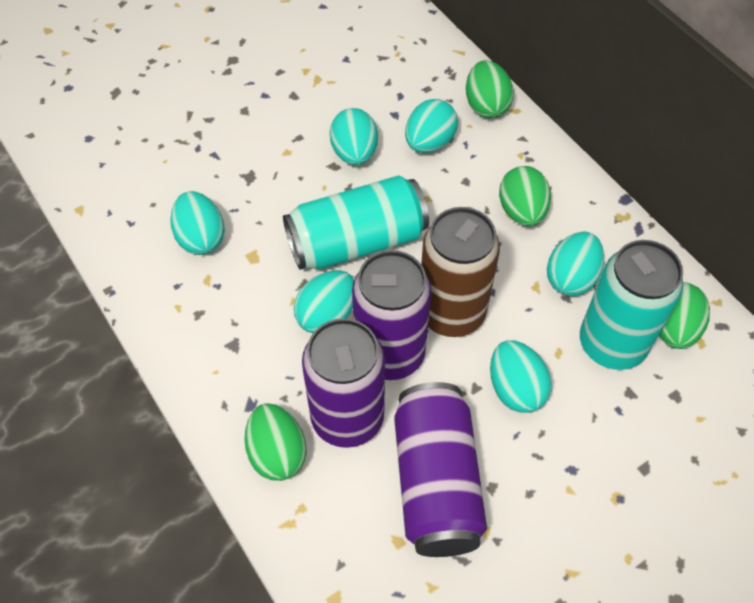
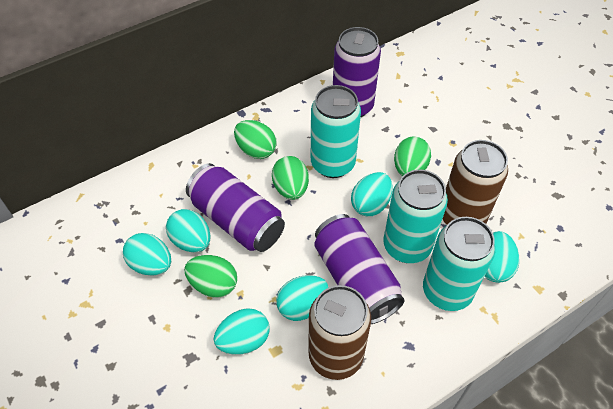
brown can: 1 -> 2
turquoise can: 2 -> 3

